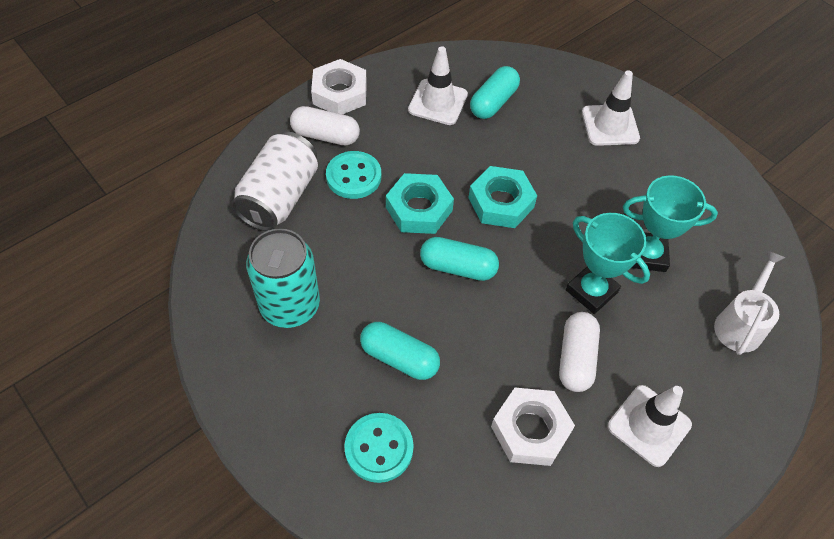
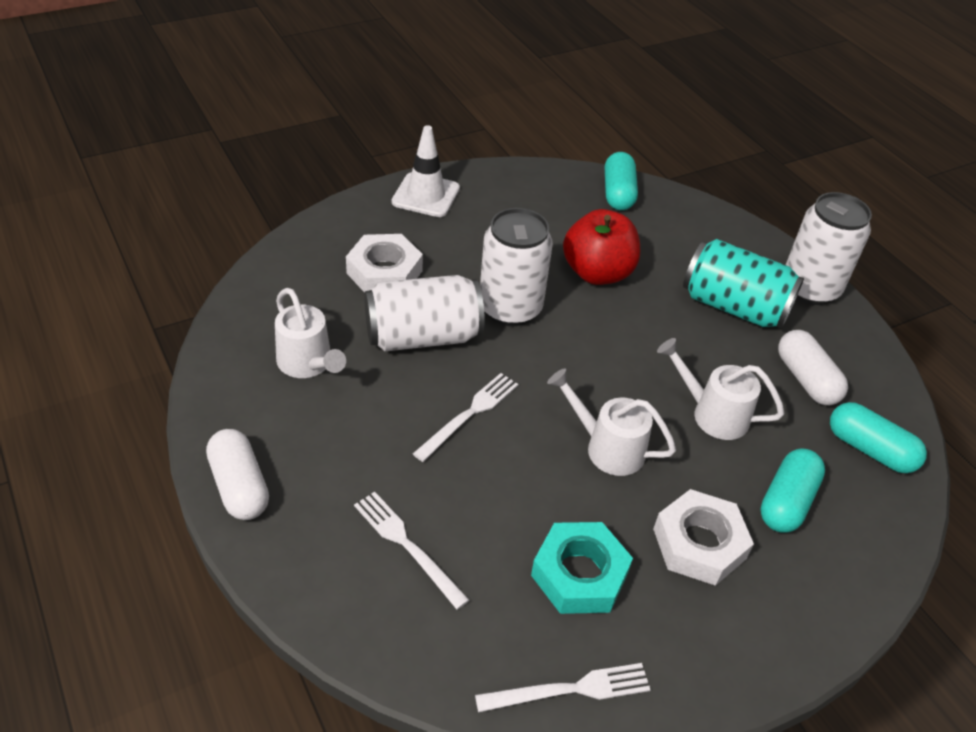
red apple: 0 -> 1
turquoise button: 2 -> 0
turquoise nut: 2 -> 1
turquoise trophy: 2 -> 0
white can: 1 -> 3
white fork: 0 -> 3
white traffic cone: 3 -> 1
white watering can: 1 -> 3

